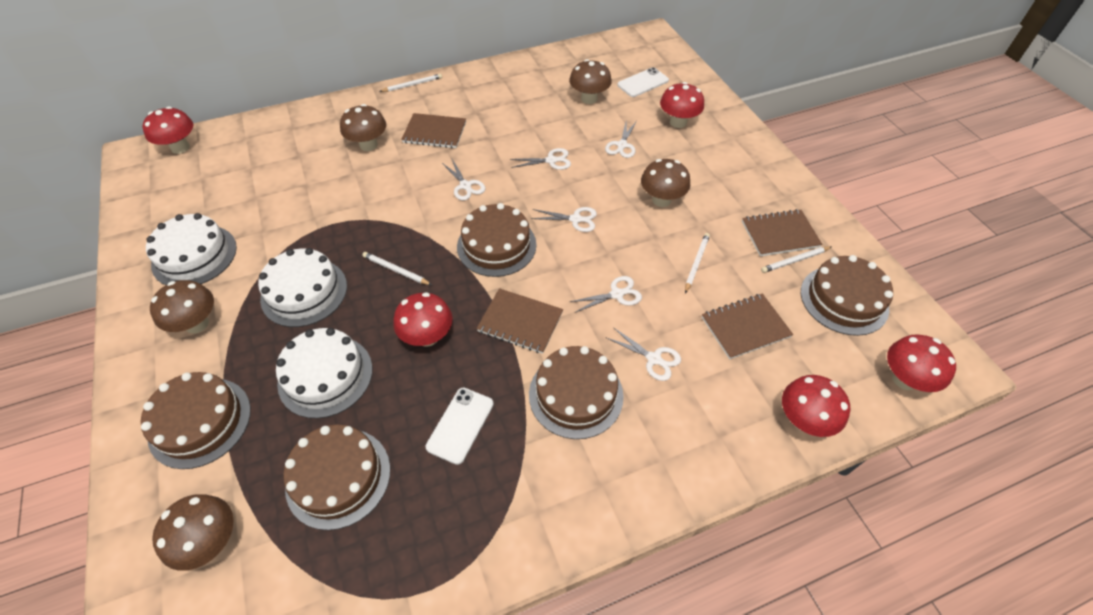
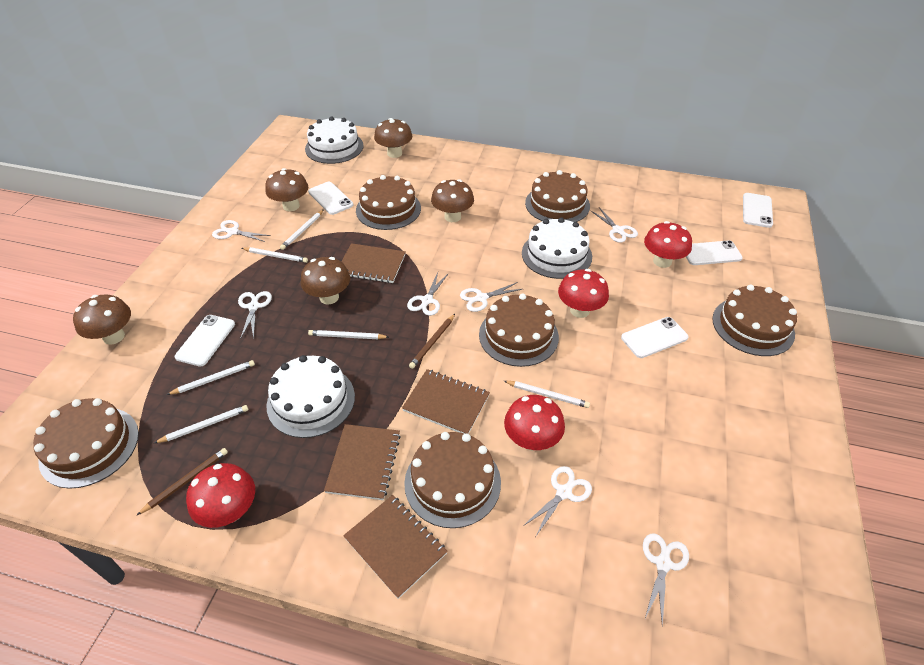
brown cake: 5 -> 6
brown pencil: 0 -> 2
red mushroom: 5 -> 4
white pencil: 4 -> 6
white phone: 2 -> 5
white scissors: 6 -> 7

